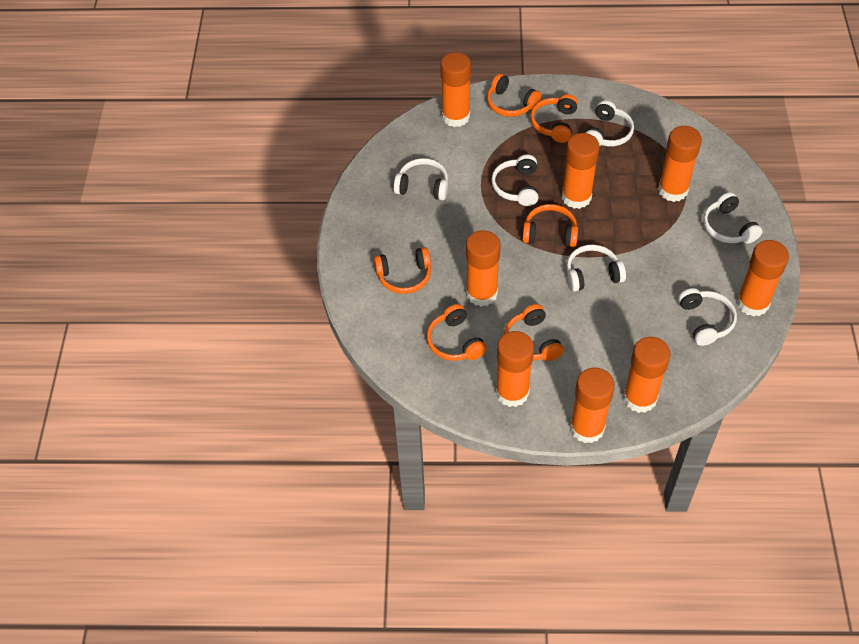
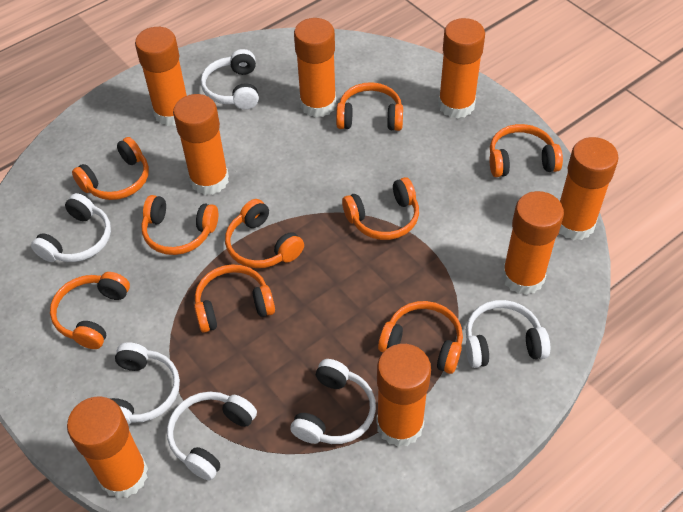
orange headphones: 6 -> 9

